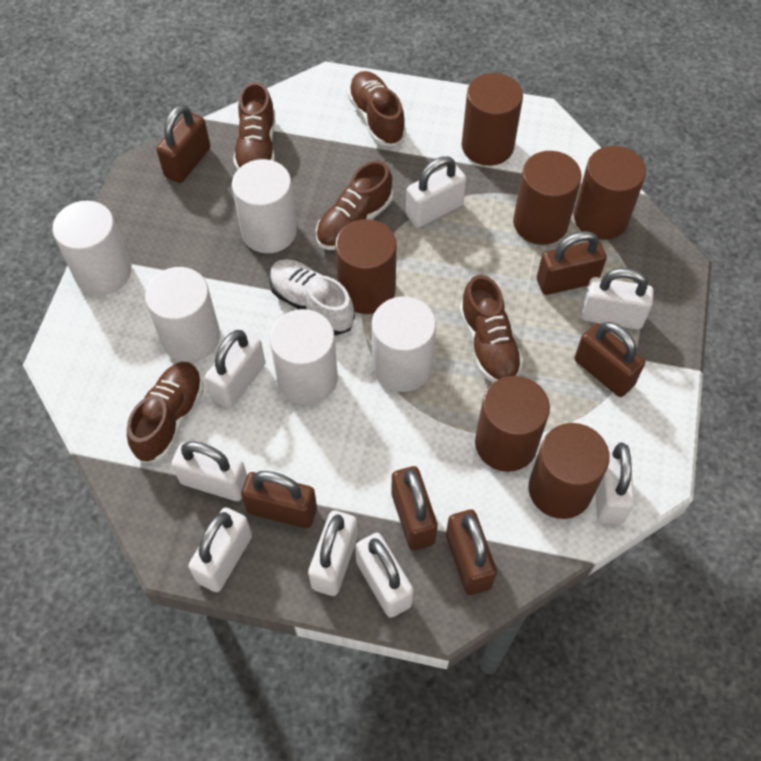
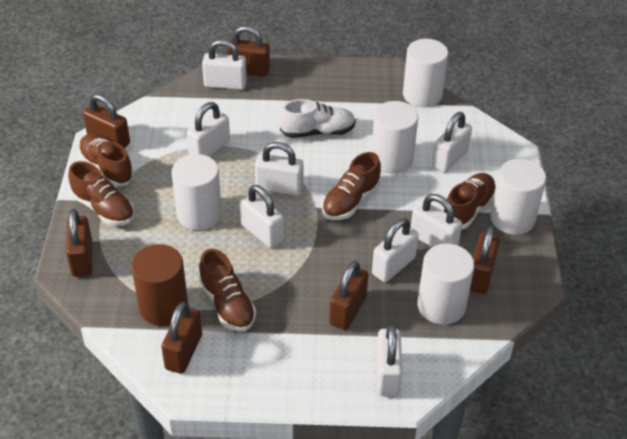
brown cylinder: 6 -> 1

